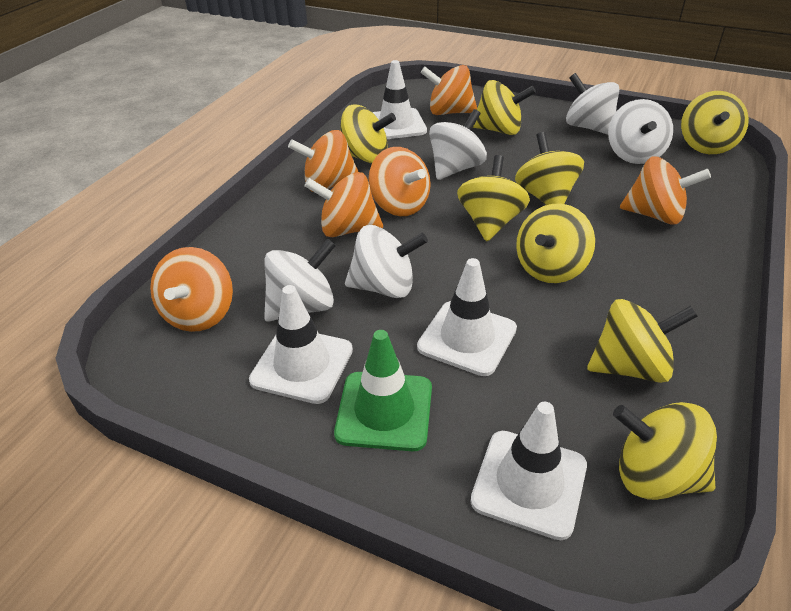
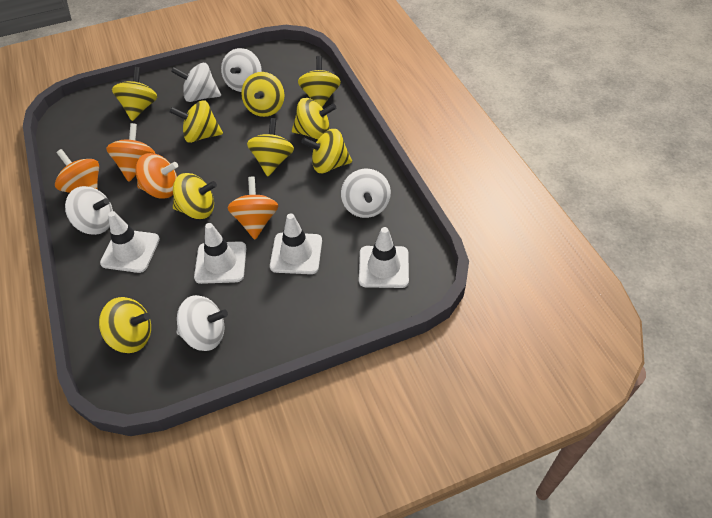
green traffic cone: 1 -> 0
orange spinning top: 6 -> 4
yellow spinning top: 8 -> 9

